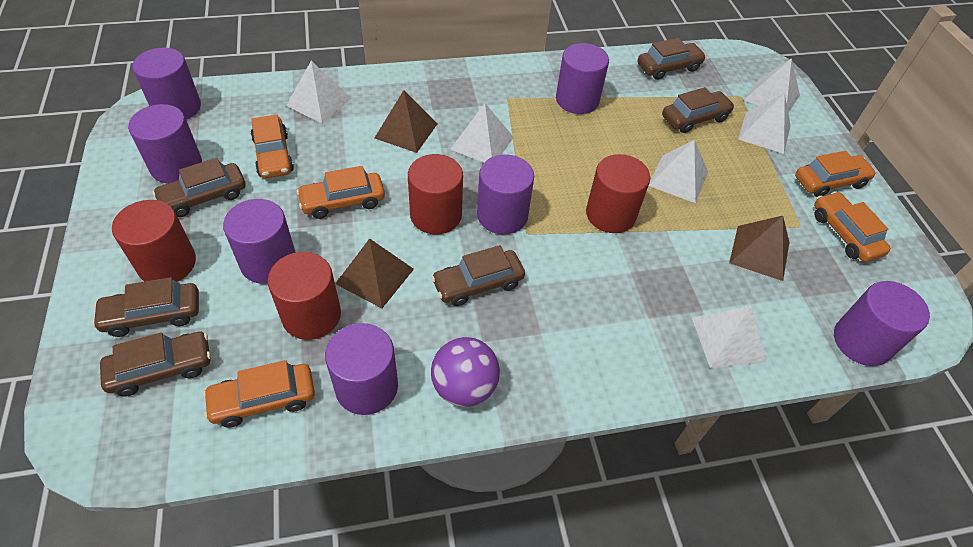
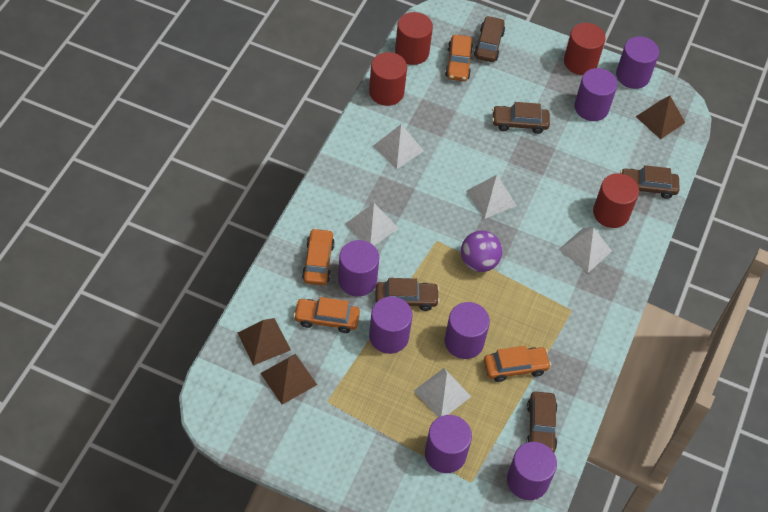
brown car: 6 -> 5
orange car: 5 -> 4
white pyramid: 6 -> 5

